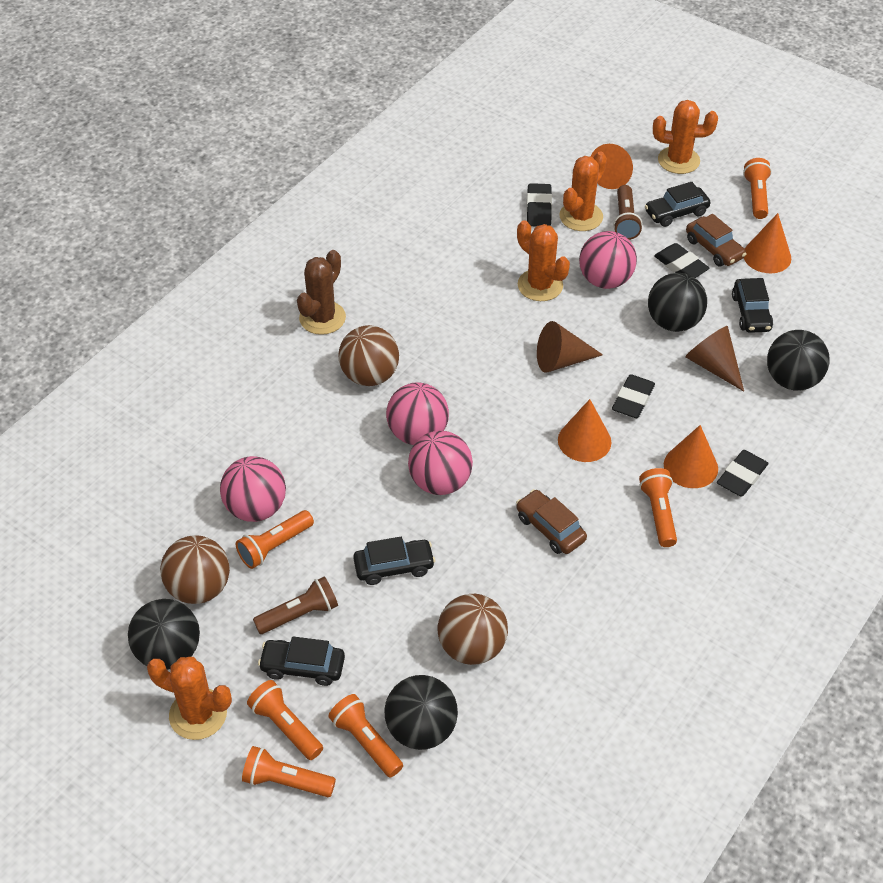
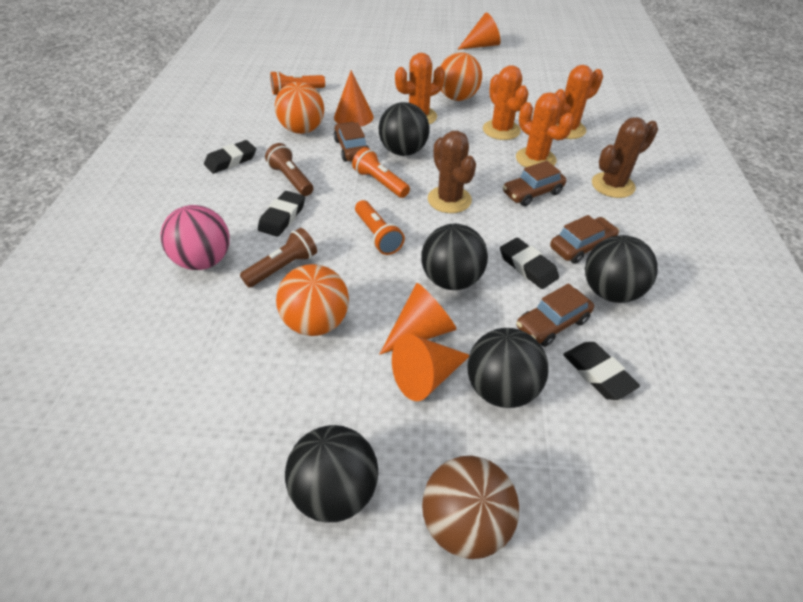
black ball: 4 -> 5
black car: 4 -> 0
brown ball: 3 -> 1
brown cactus: 1 -> 2
brown car: 2 -> 4
brown cone: 2 -> 0
orange ball: 0 -> 3
orange flashlight: 6 -> 3
pink ball: 4 -> 1

